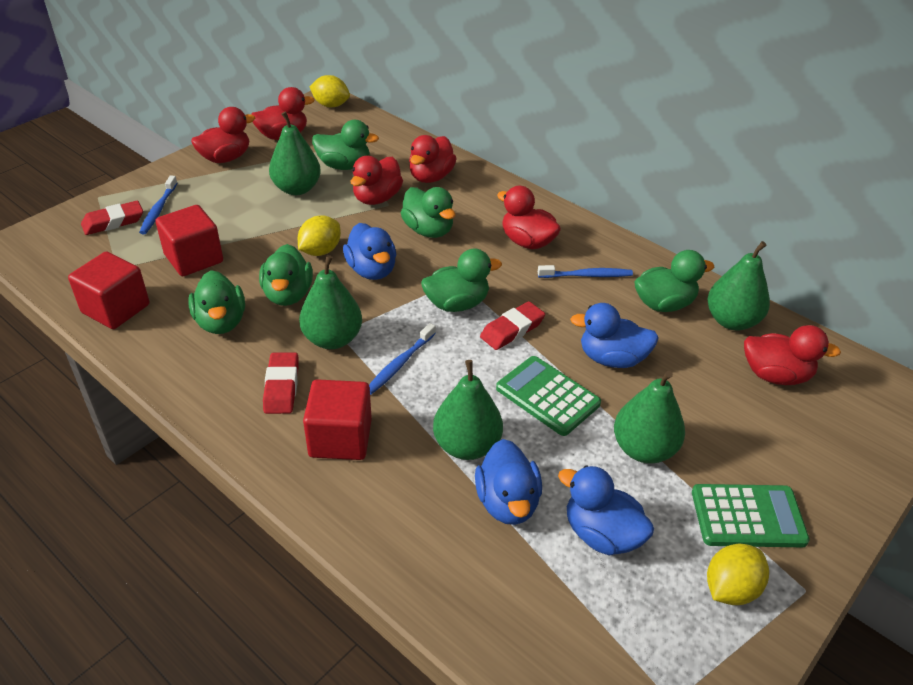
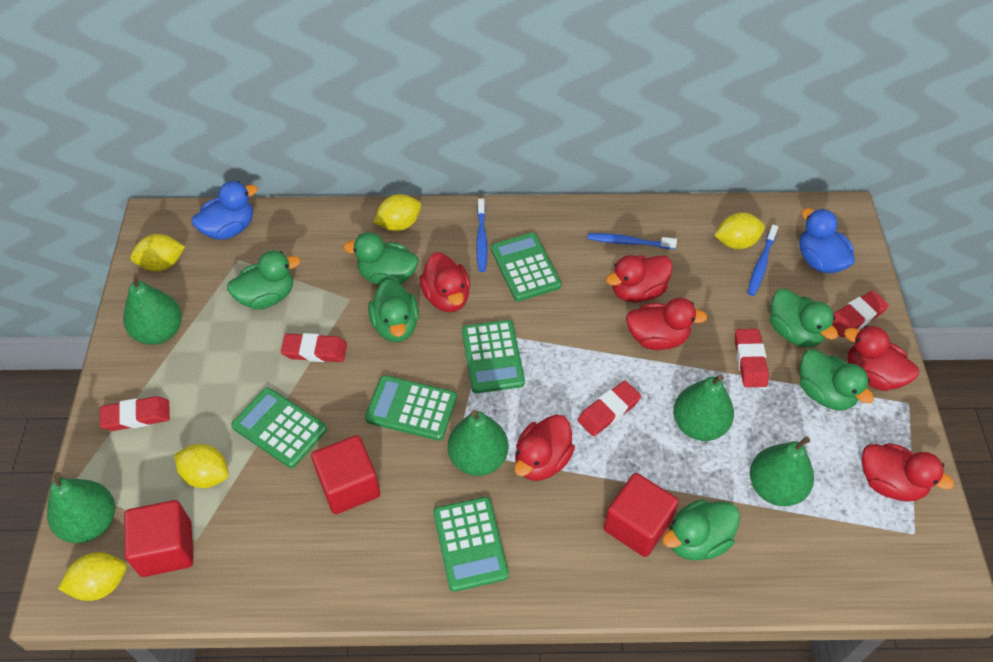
blue duck: 4 -> 2
green calculator: 2 -> 5
red eraser: 3 -> 5
yellow lemon: 3 -> 5

